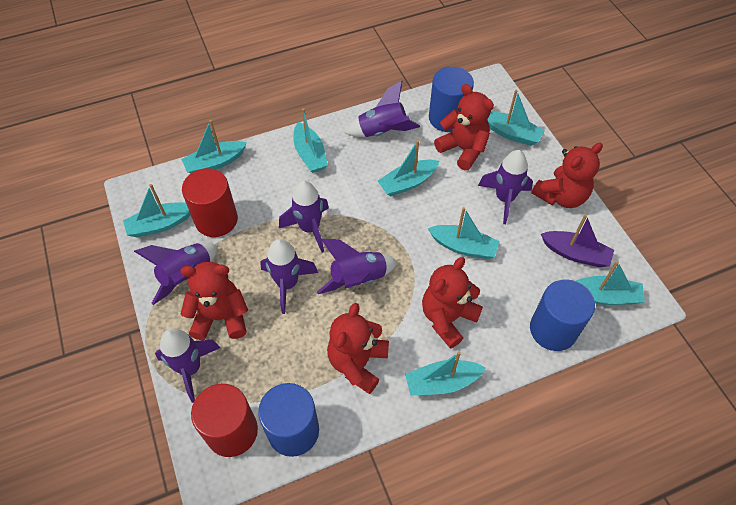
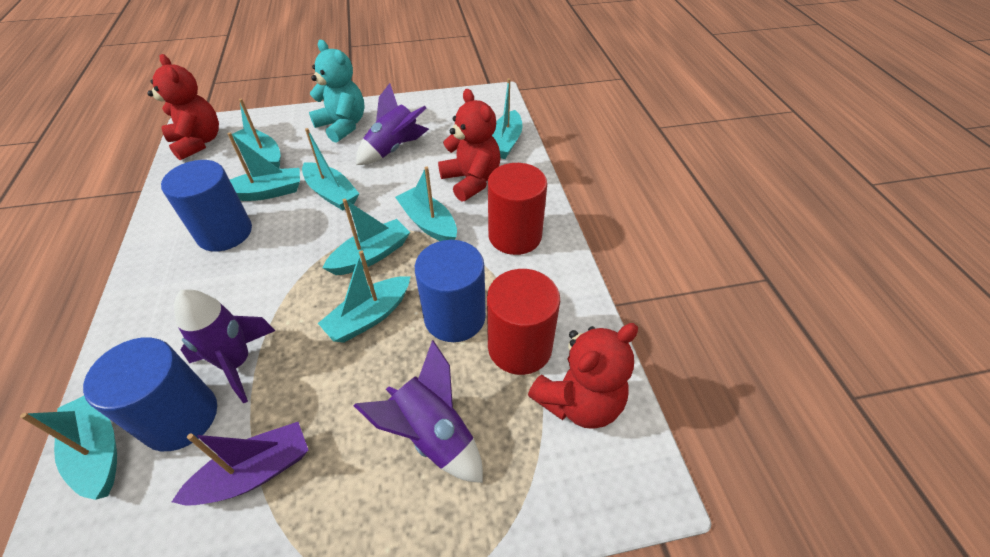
purple rocket: 7 -> 3
red teddy bear: 5 -> 3
turquoise teddy bear: 0 -> 1

